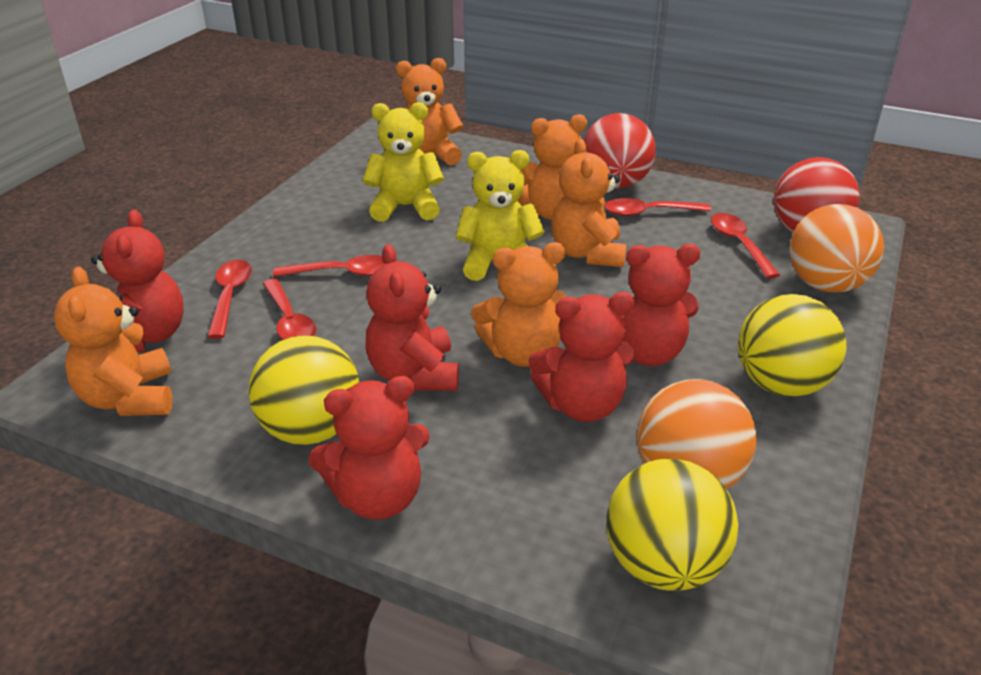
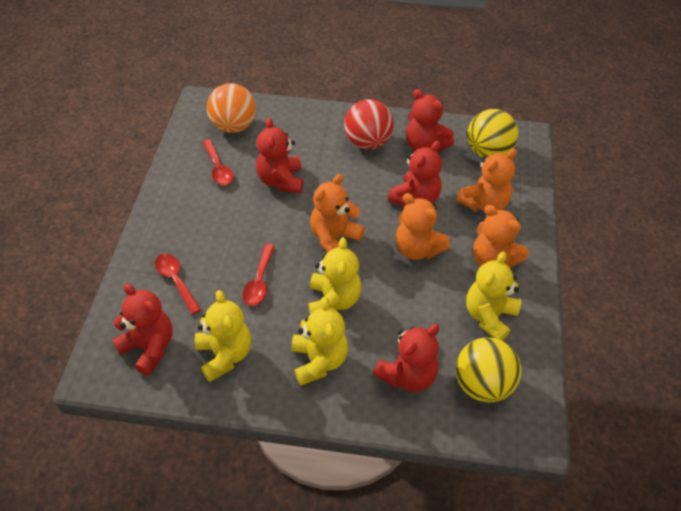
orange ball: 2 -> 1
orange teddy bear: 5 -> 4
red ball: 2 -> 1
red spoon: 5 -> 3
yellow ball: 3 -> 2
yellow teddy bear: 2 -> 4

